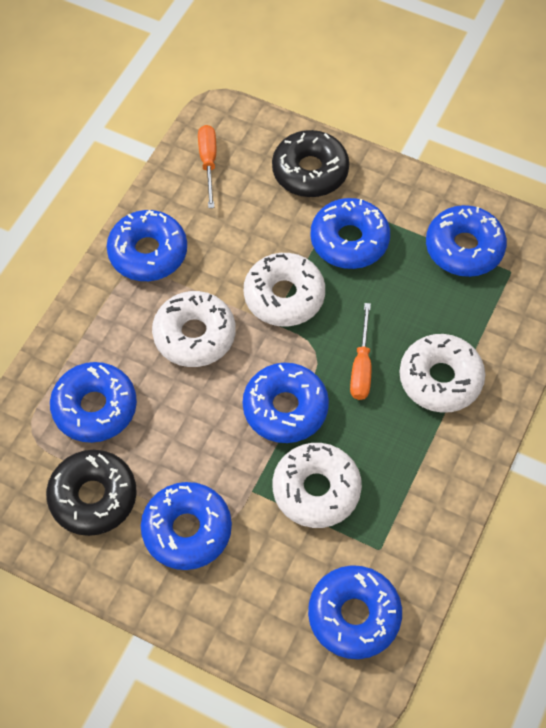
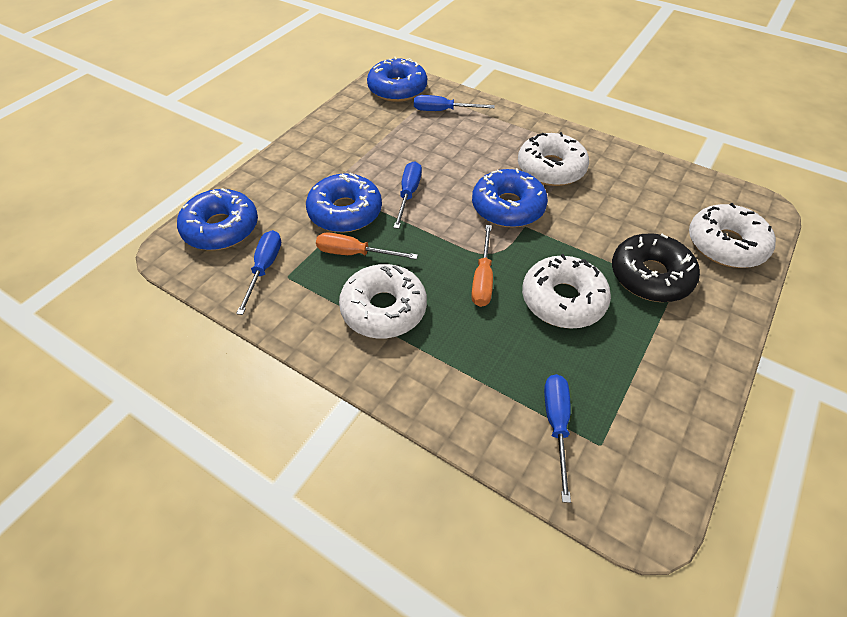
black donut: 2 -> 1
blue donut: 7 -> 4
blue screwdriver: 0 -> 4

